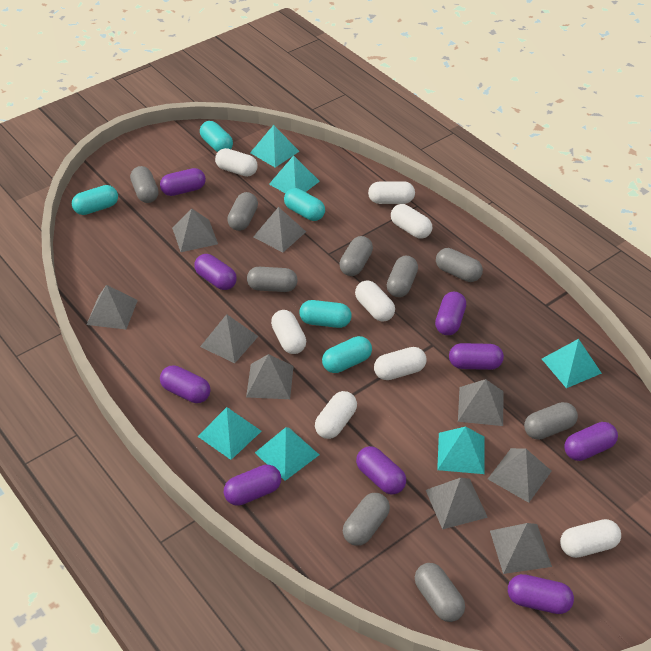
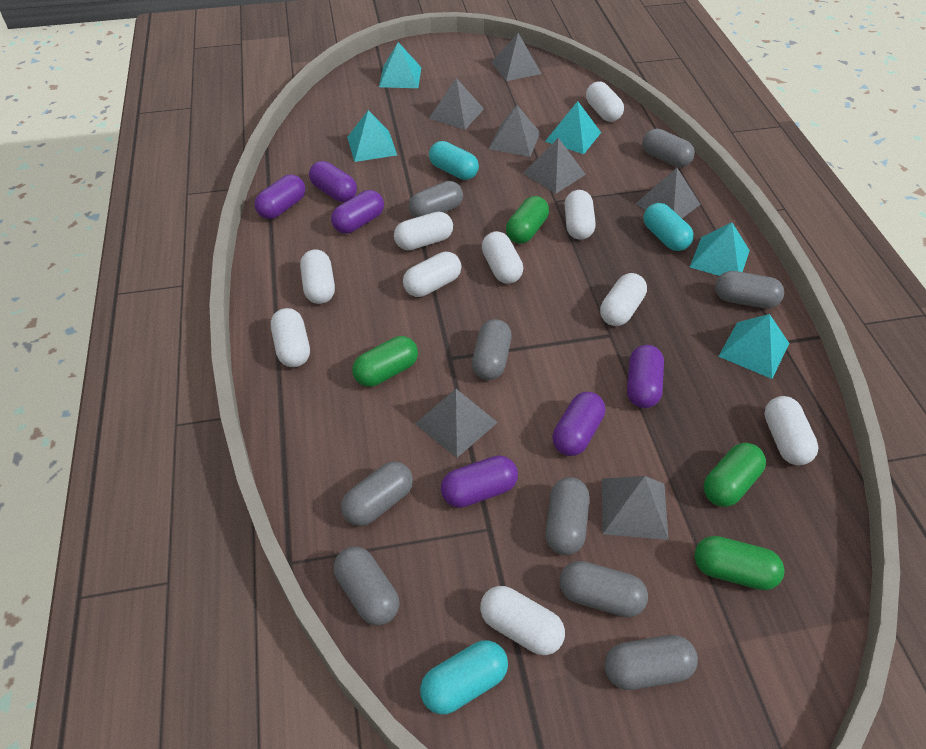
green capsule: 0 -> 4
grey pyramid: 9 -> 7
purple capsule: 9 -> 6
turquoise capsule: 5 -> 3
turquoise pyramid: 6 -> 5
white capsule: 8 -> 10

